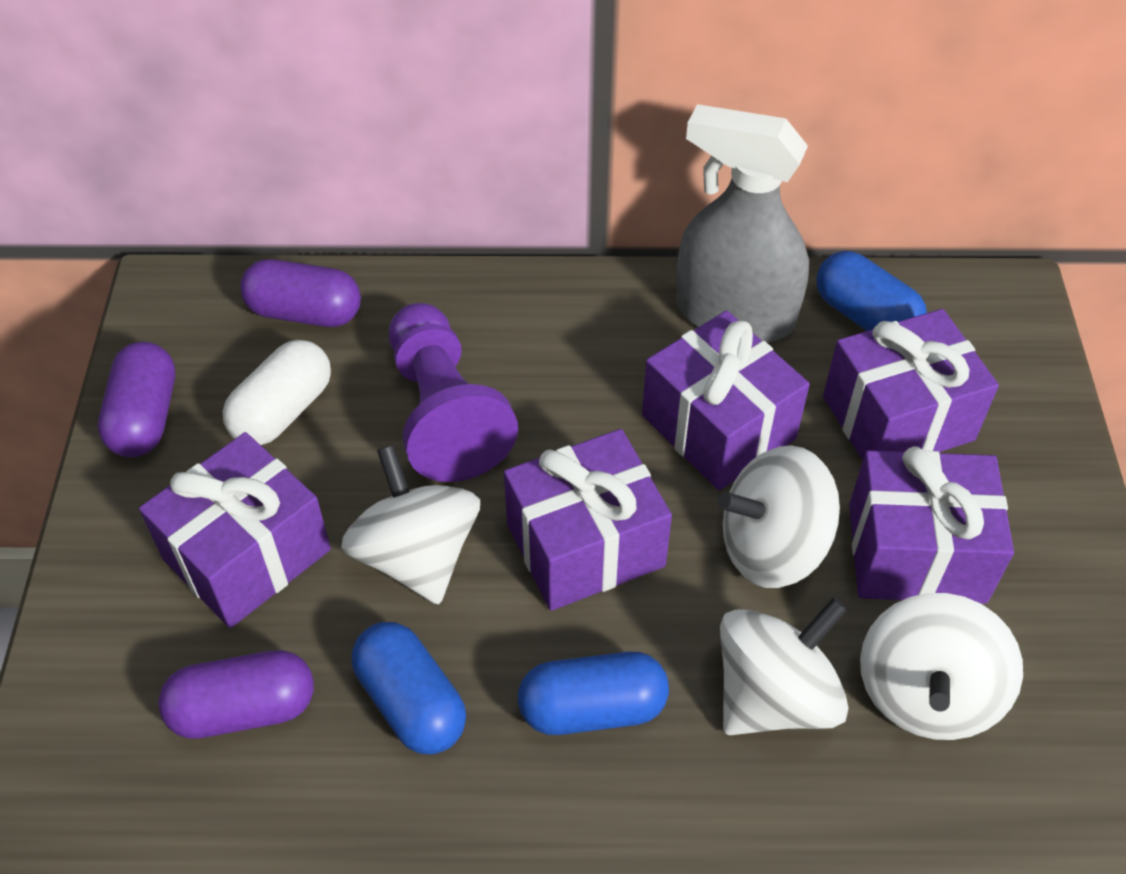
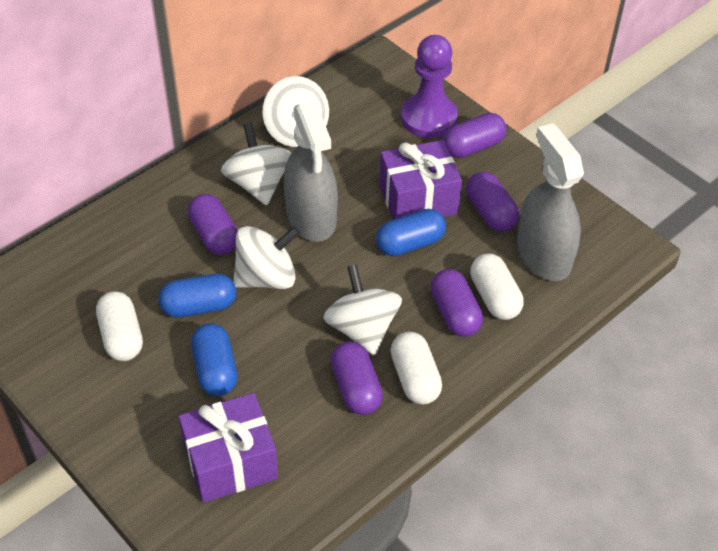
grey spray bottle: 1 -> 2
purple capsule: 3 -> 5
purple gift: 5 -> 2
white capsule: 1 -> 3

